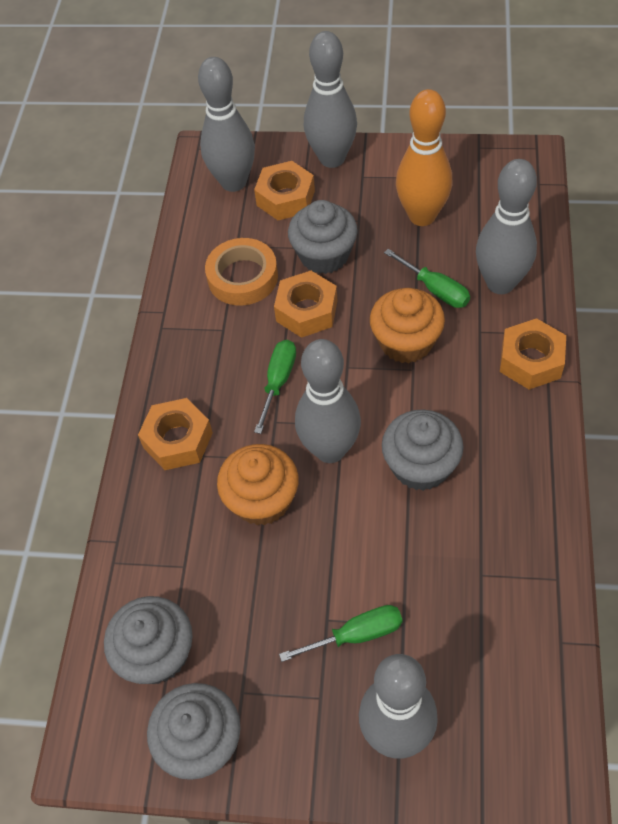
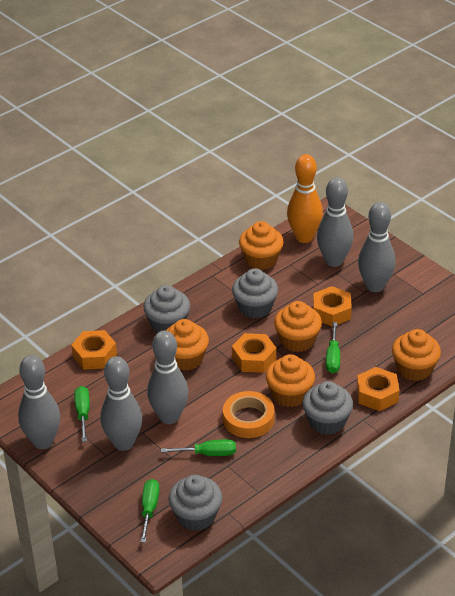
green screwdriver: 3 -> 4
orange cupcake: 2 -> 5

